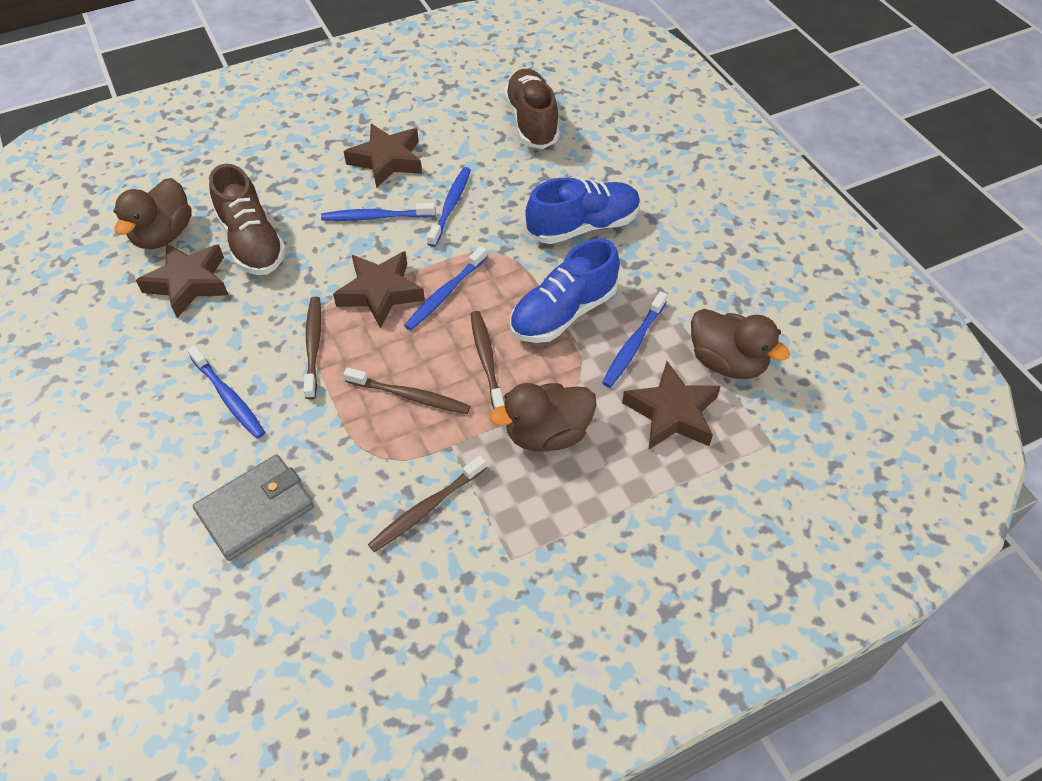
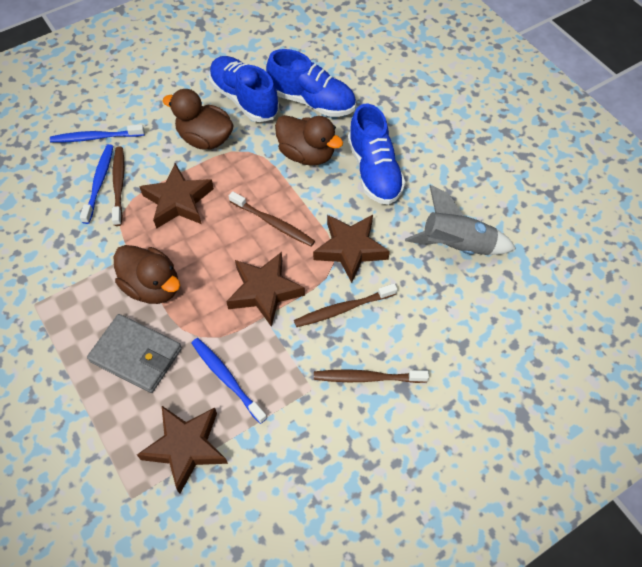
blue shoe: 2 -> 3
blue toothbrush: 5 -> 3
brown shoe: 2 -> 0
grey rocket: 0 -> 1

